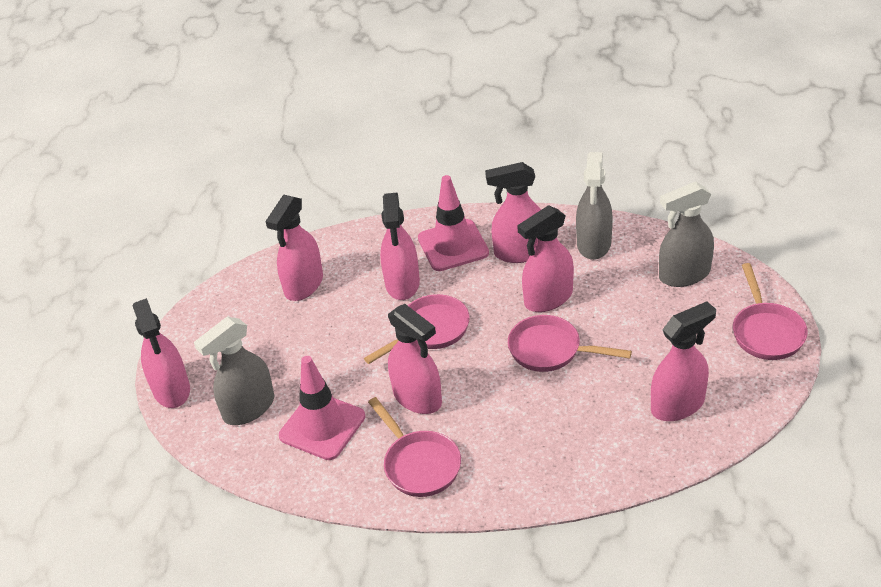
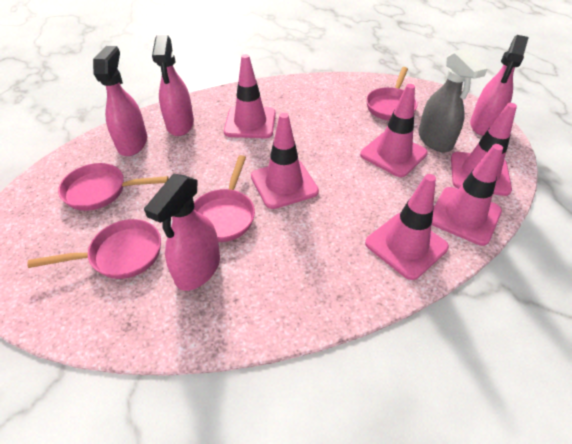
grey spray bottle: 3 -> 1
pink spray bottle: 7 -> 4
pink traffic cone: 2 -> 6

